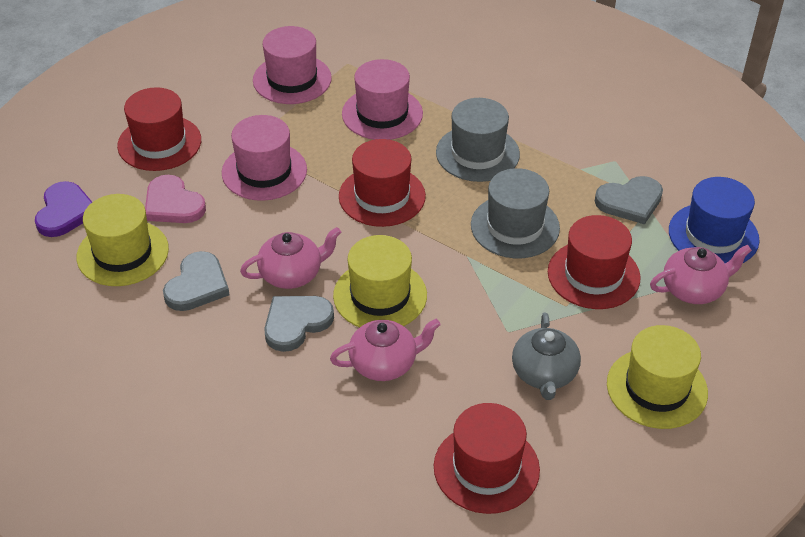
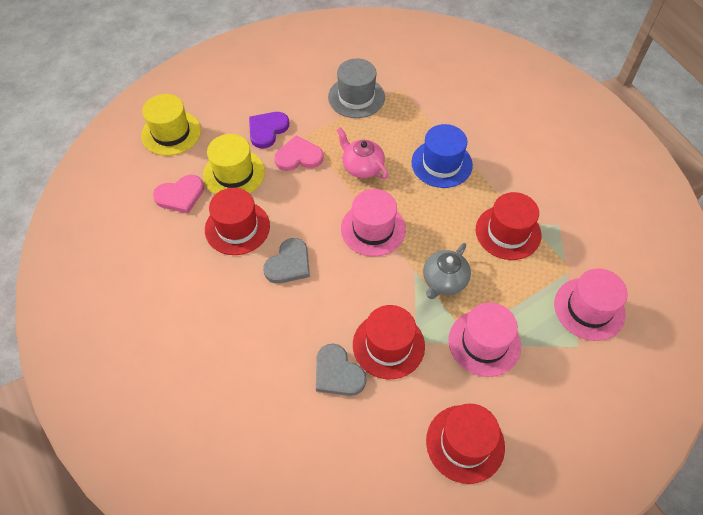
grey hat: 2 -> 1
grey heart: 3 -> 2
pink heart: 1 -> 2
pink teapot: 3 -> 1
yellow hat: 3 -> 2

